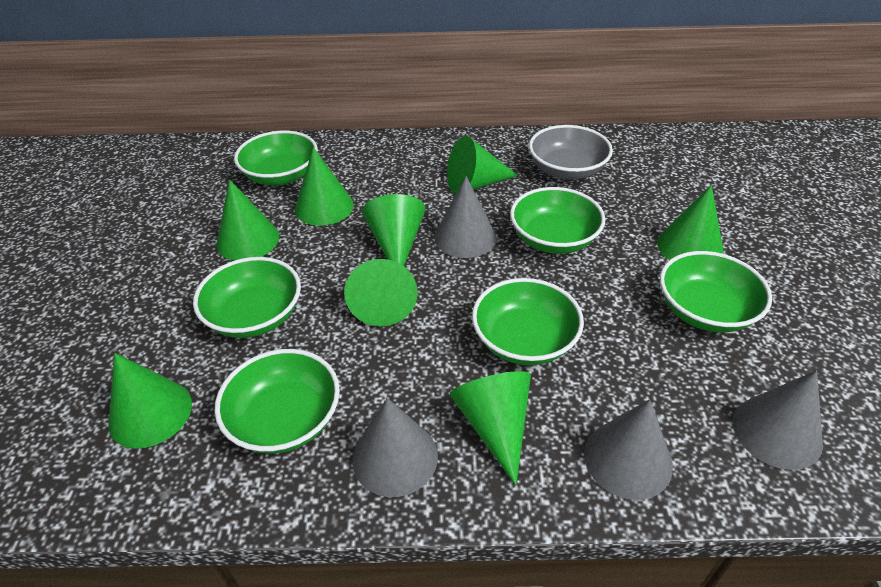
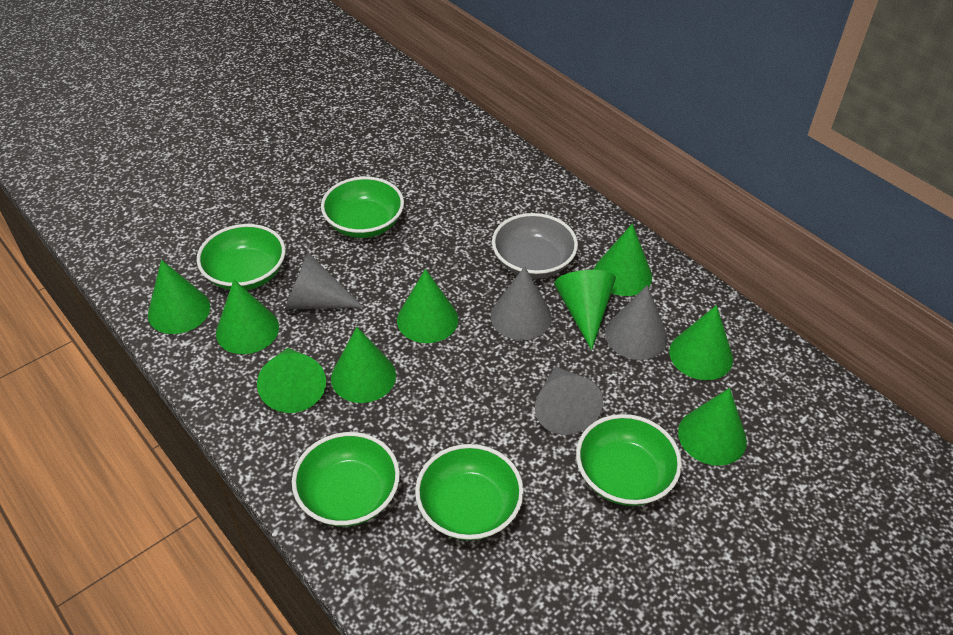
green bowl: 6 -> 5
green cone: 8 -> 9

